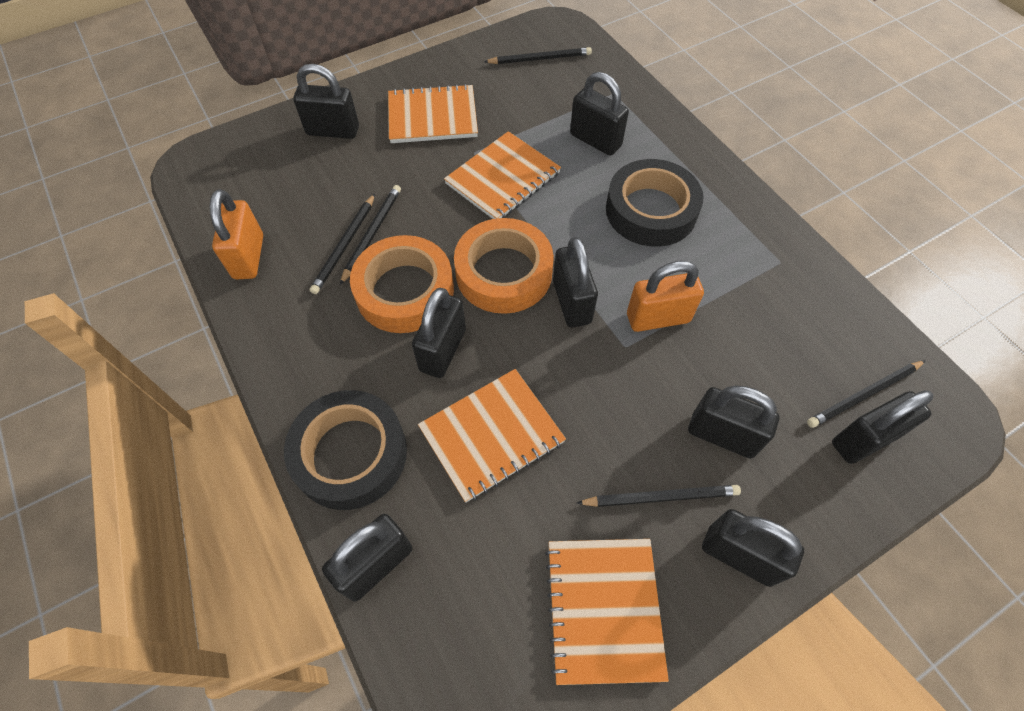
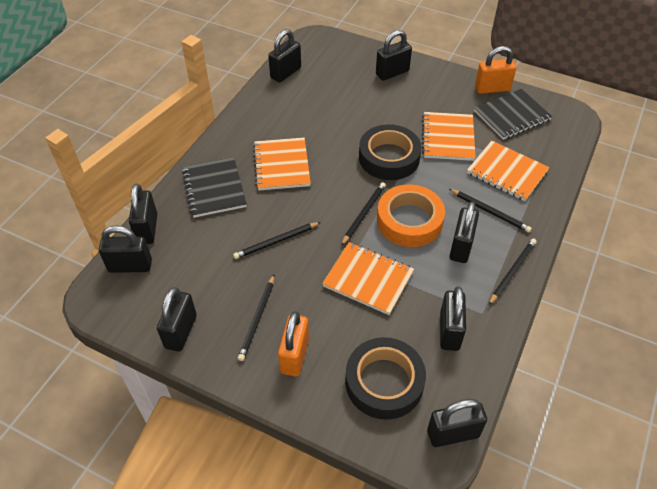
black notebook: 0 -> 2
orange tape: 2 -> 1

